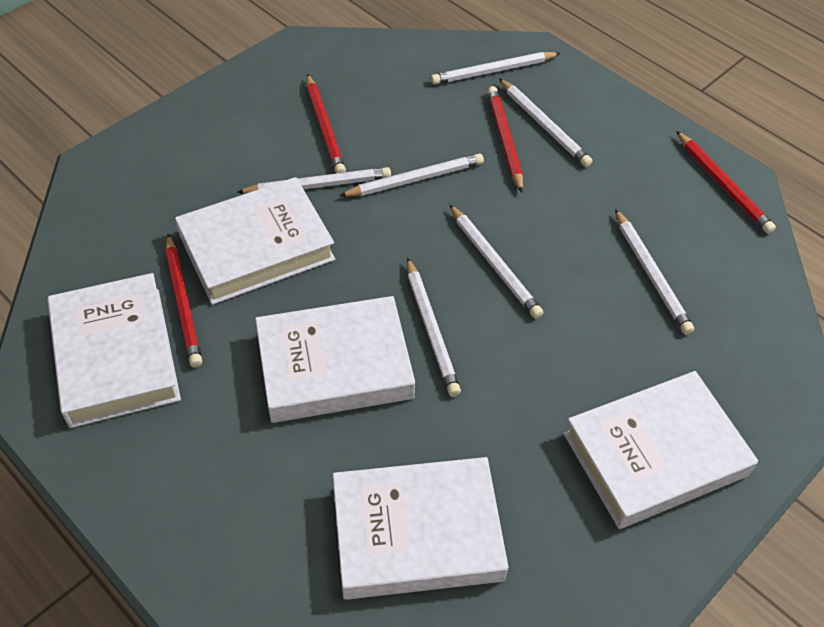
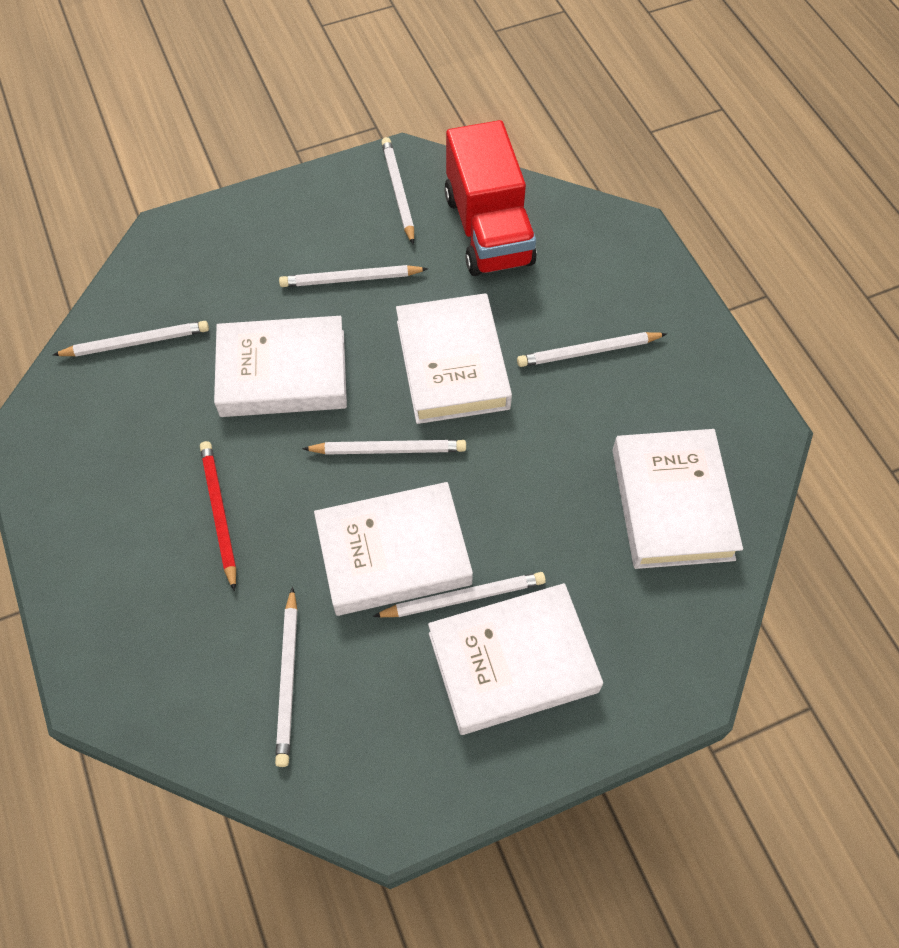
red pencil: 4 -> 1
red truck: 0 -> 1

